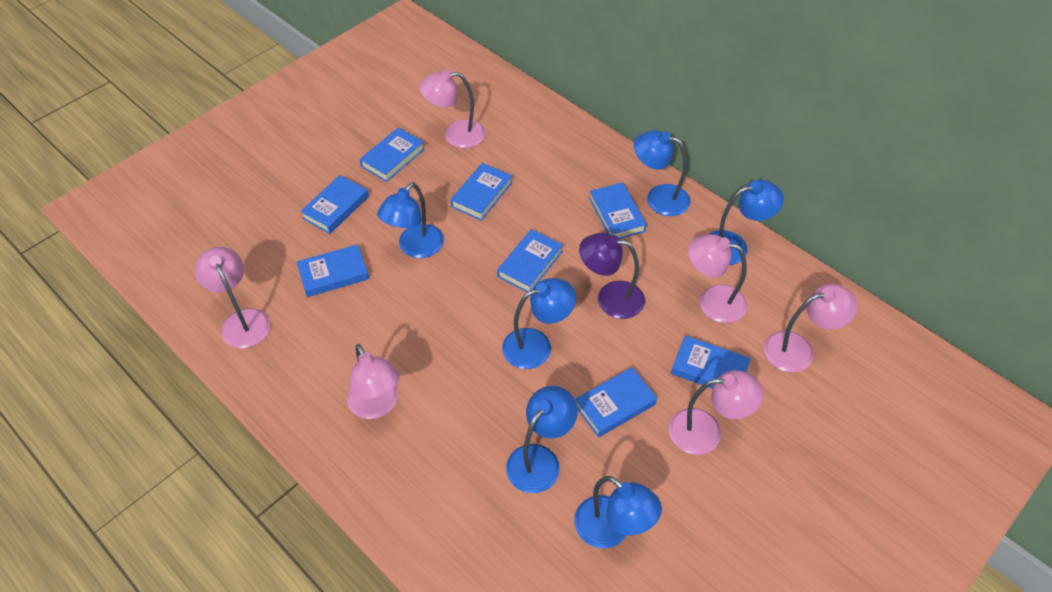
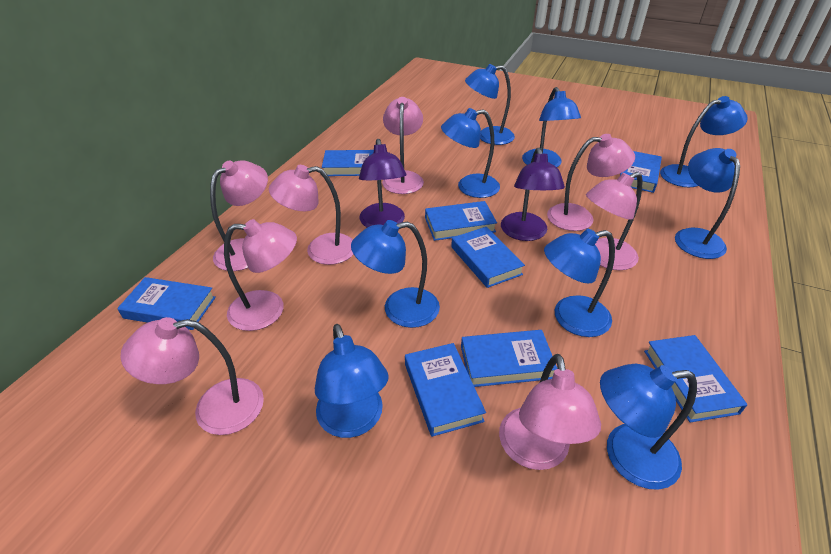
blue lamp: 6 -> 9
pink lamp: 6 -> 8
purple lamp: 1 -> 2

